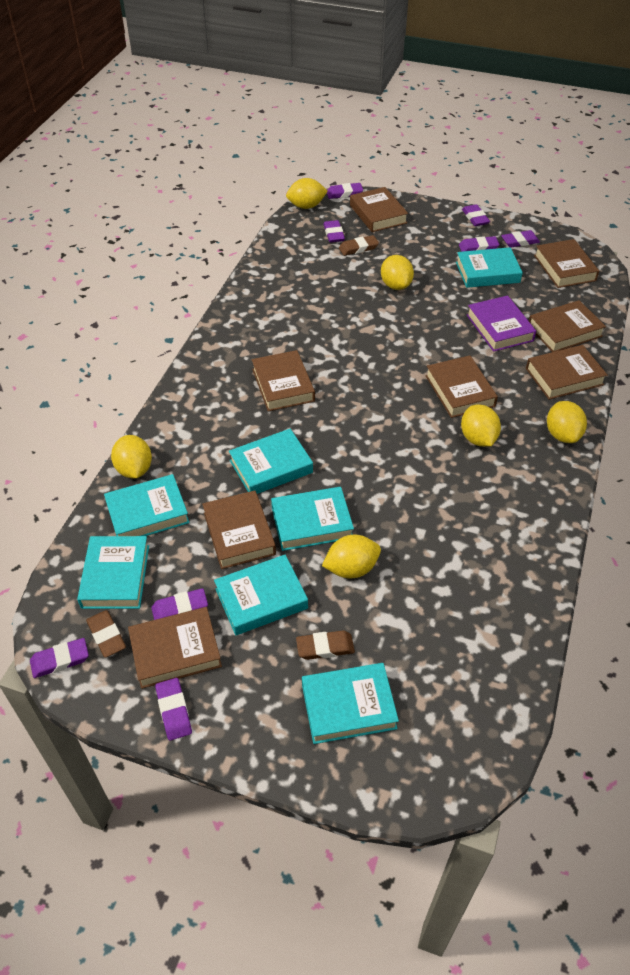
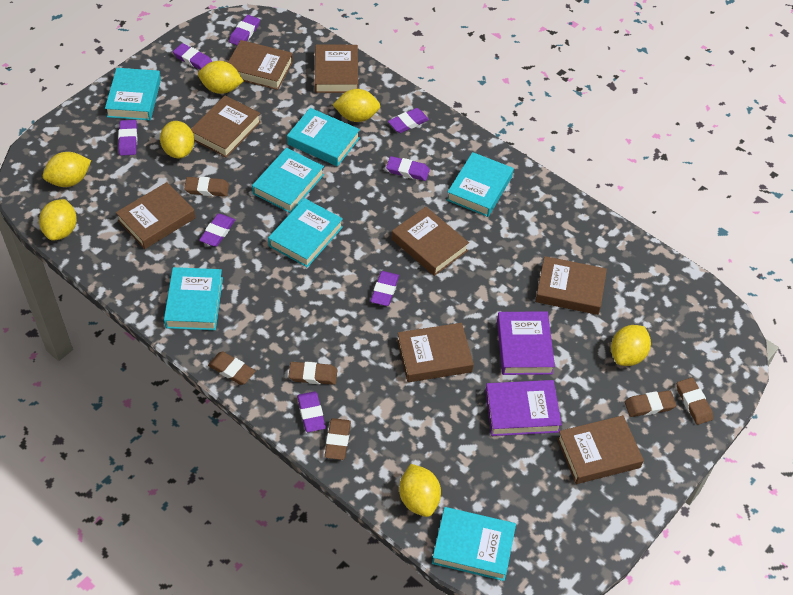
brown eraser: 3 -> 6
purple book: 1 -> 2
yellow lemon: 6 -> 7

